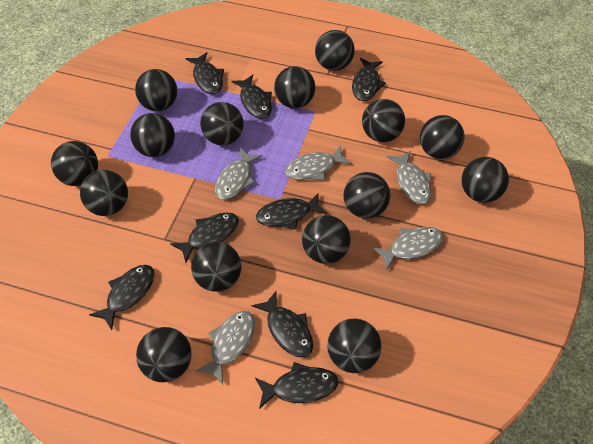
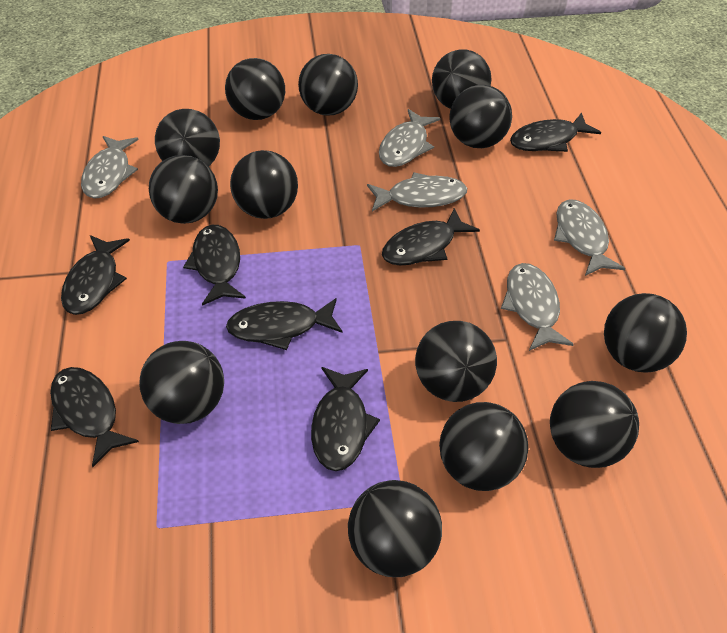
black ball: 15 -> 13
black fish: 8 -> 7

